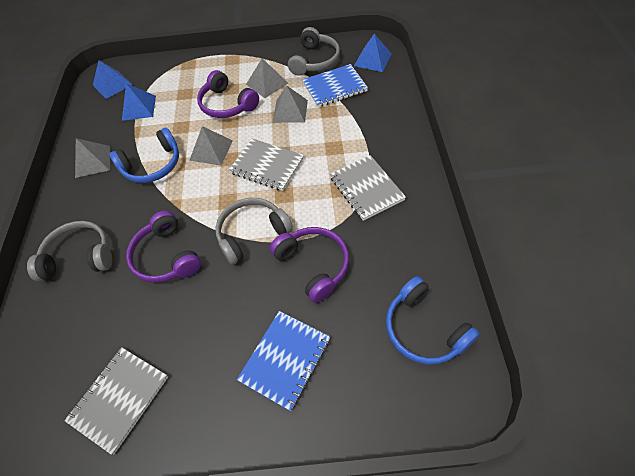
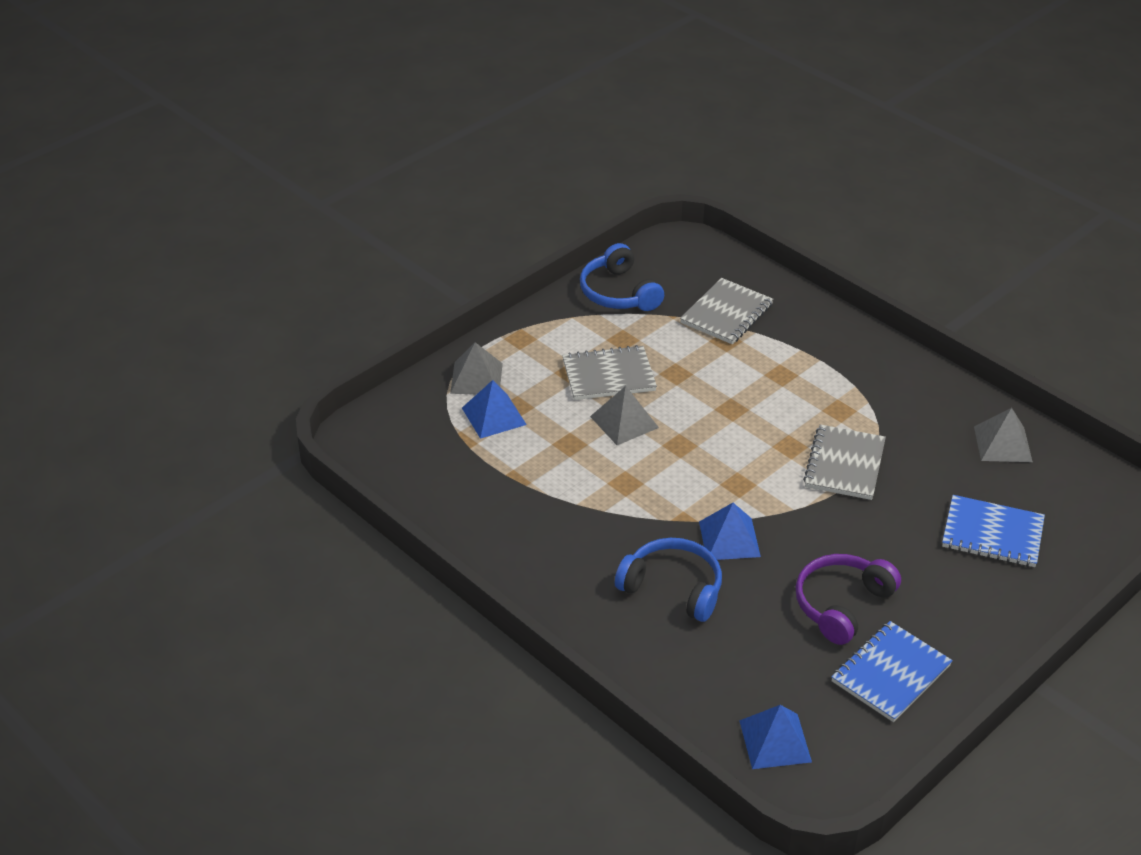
grey headphones: 3 -> 0
grey pyramid: 4 -> 3
purple headphones: 3 -> 1

